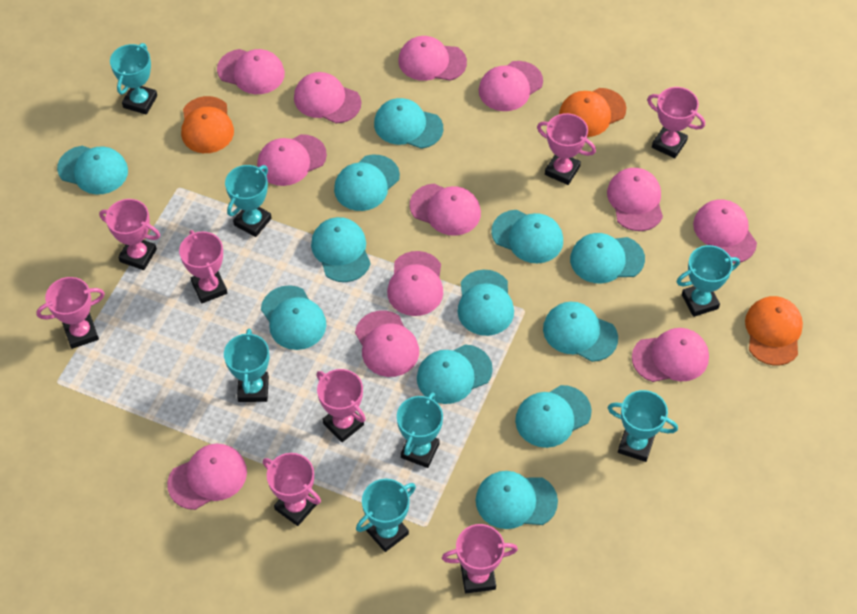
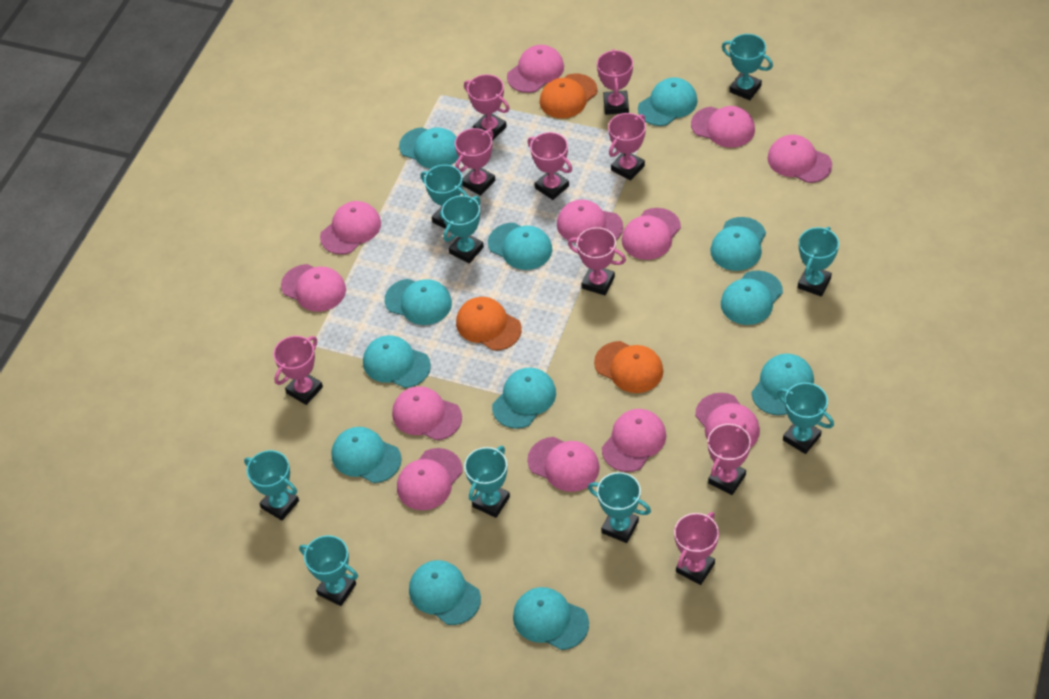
pink trophy: 8 -> 9
turquoise trophy: 7 -> 9

